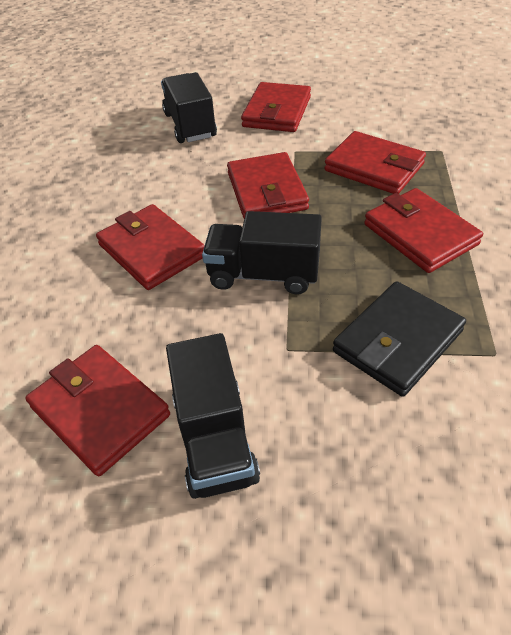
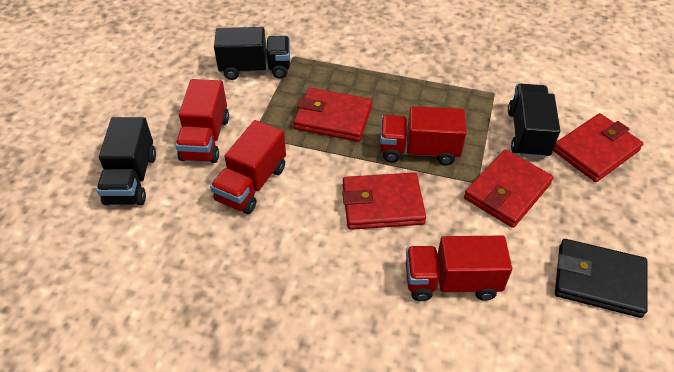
red truck: 0 -> 4
red wallet: 6 -> 4

